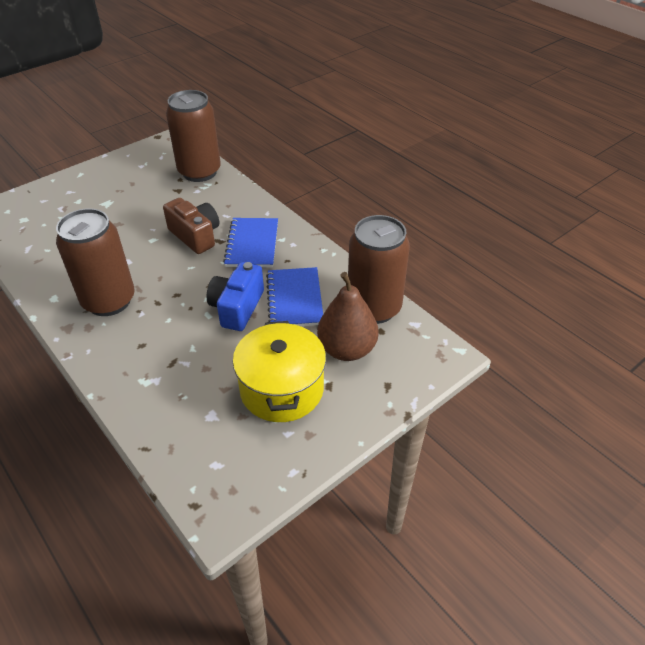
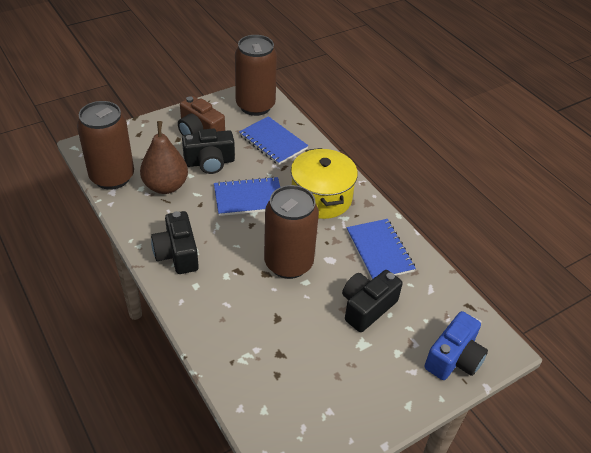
black camera: 0 -> 3
blue notebook: 2 -> 3

